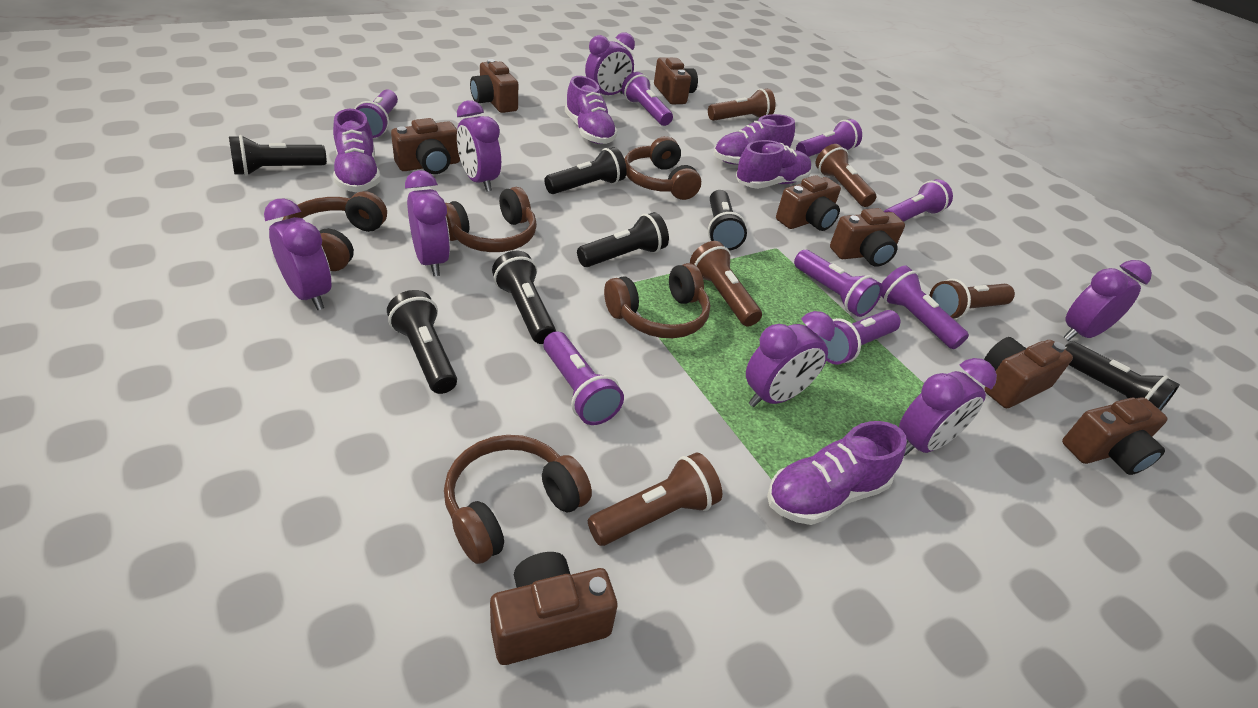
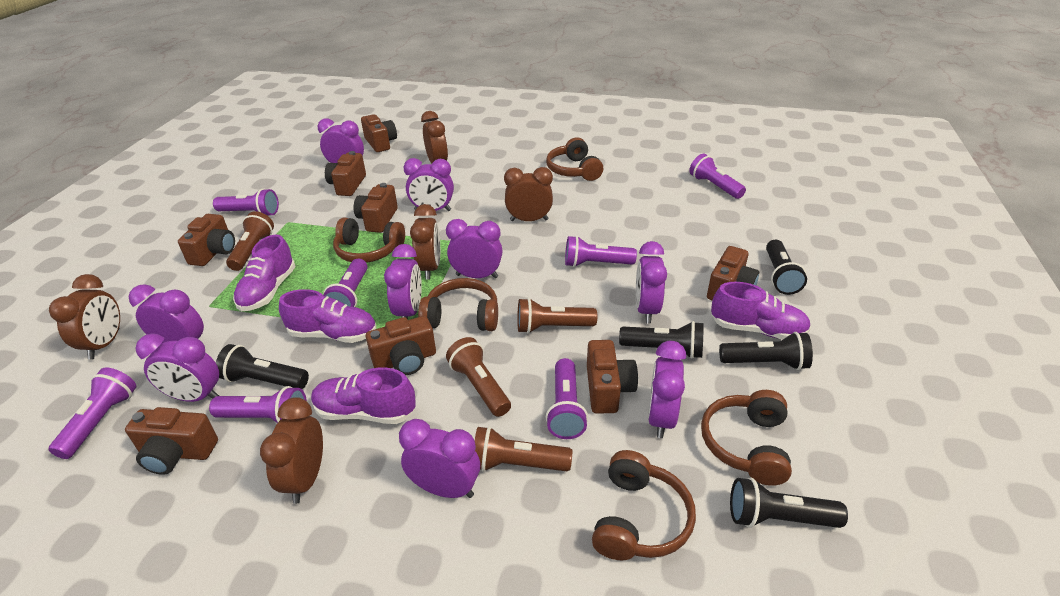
black flashlight: 7 -> 5
brown clock: 0 -> 5
brown flashlight: 5 -> 4
purple clock: 7 -> 9
purple flashlight: 8 -> 7
purple shoe: 5 -> 4

